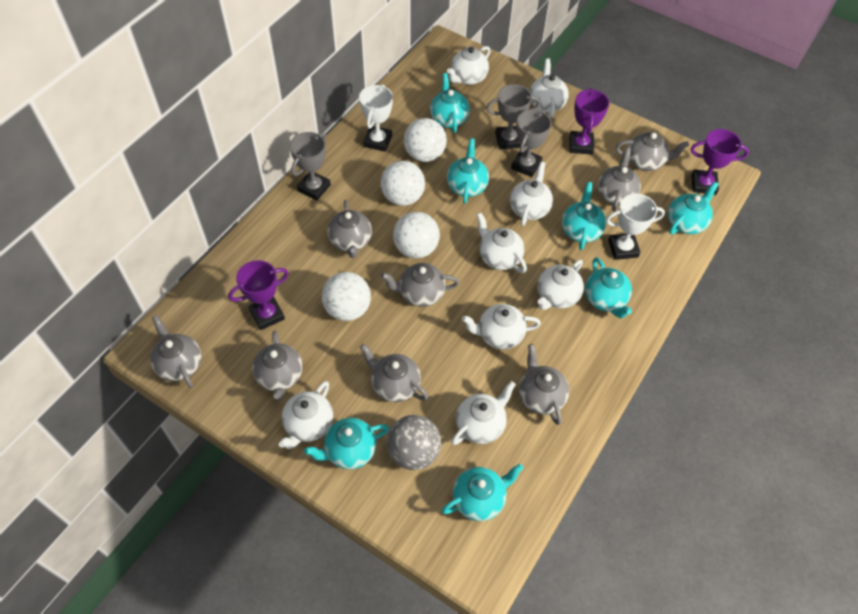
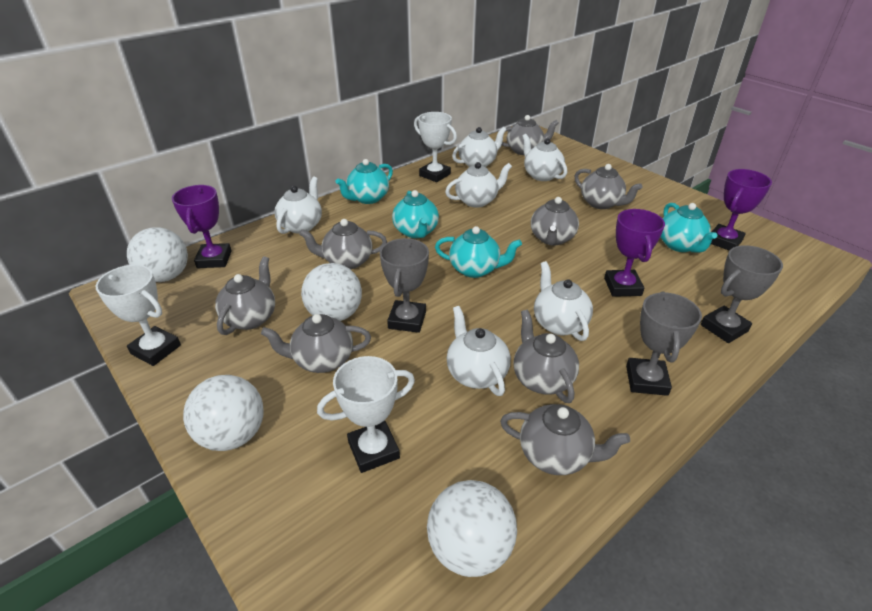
grey ball: 1 -> 0
turquoise teapot: 7 -> 4
white teapot: 8 -> 6
white trophy: 2 -> 3

